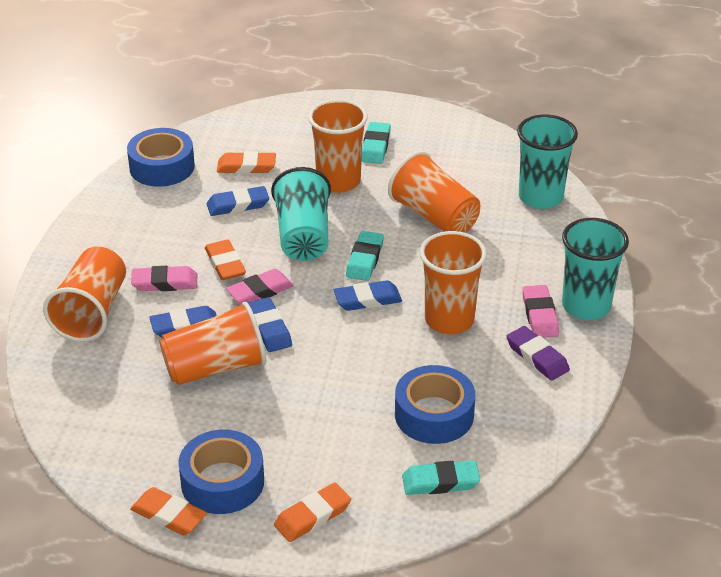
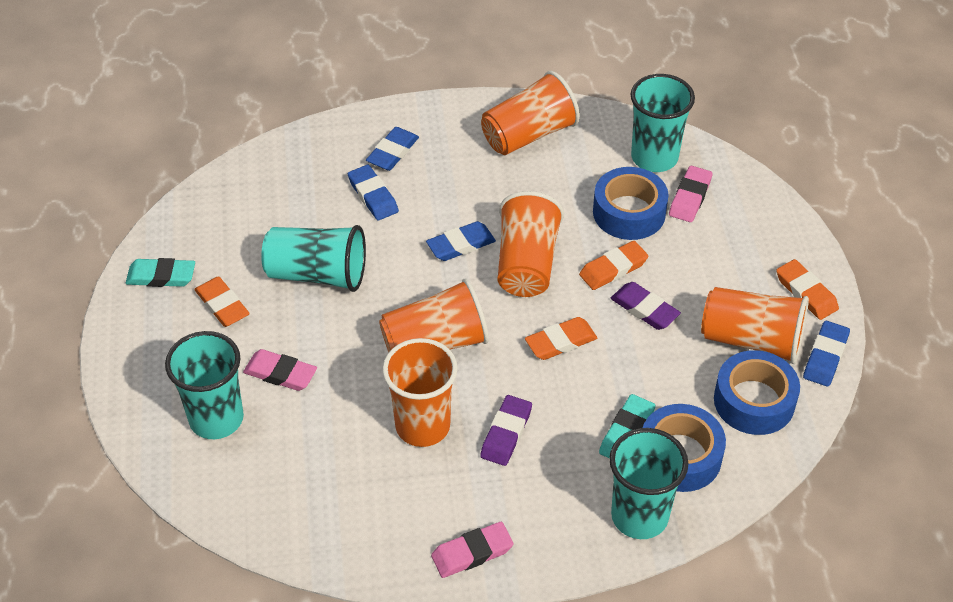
purple eraser: 1 -> 2
turquoise cup: 3 -> 4
turquoise eraser: 3 -> 2

